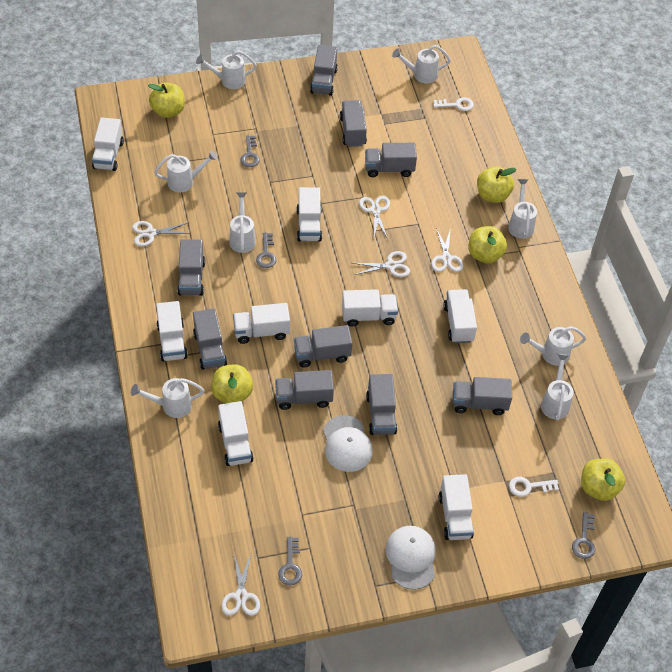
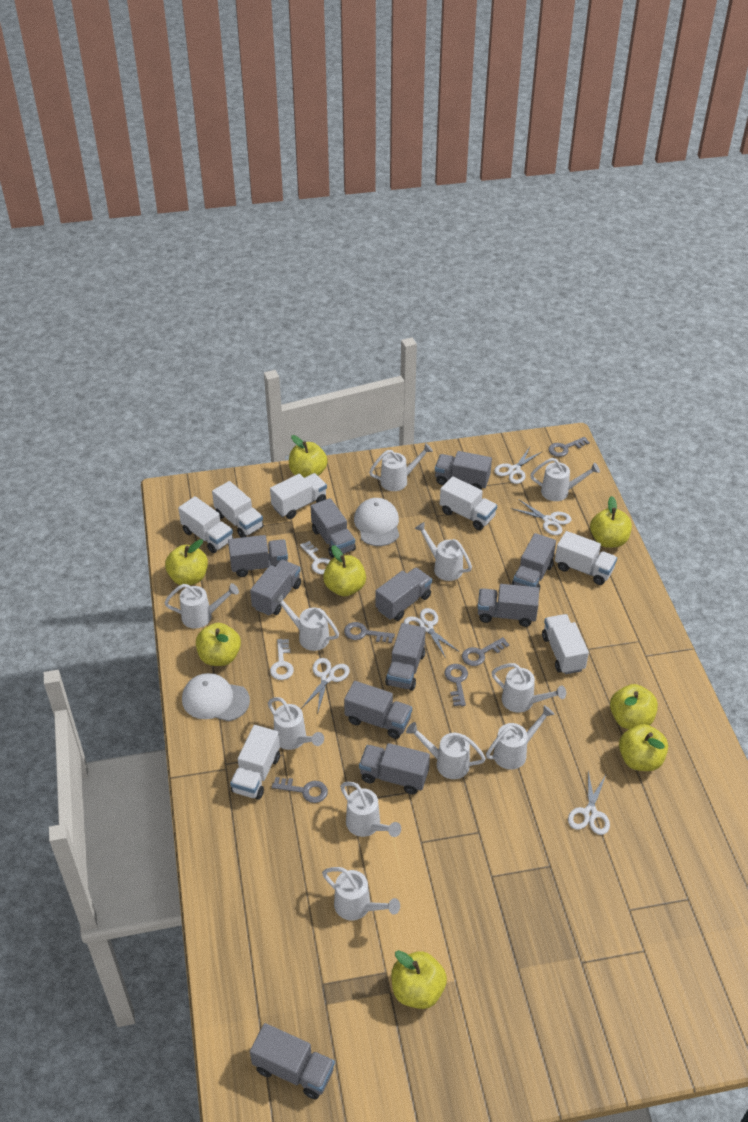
grey key: 4 -> 5
grey truck: 9 -> 11
white truck: 8 -> 7
white watering can: 8 -> 11
yellow apple: 5 -> 8

